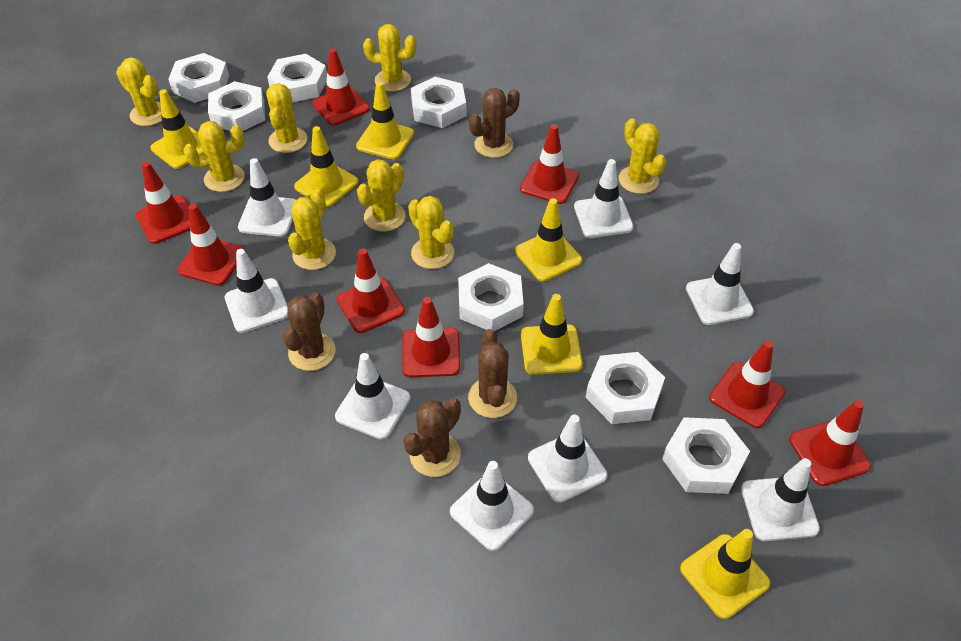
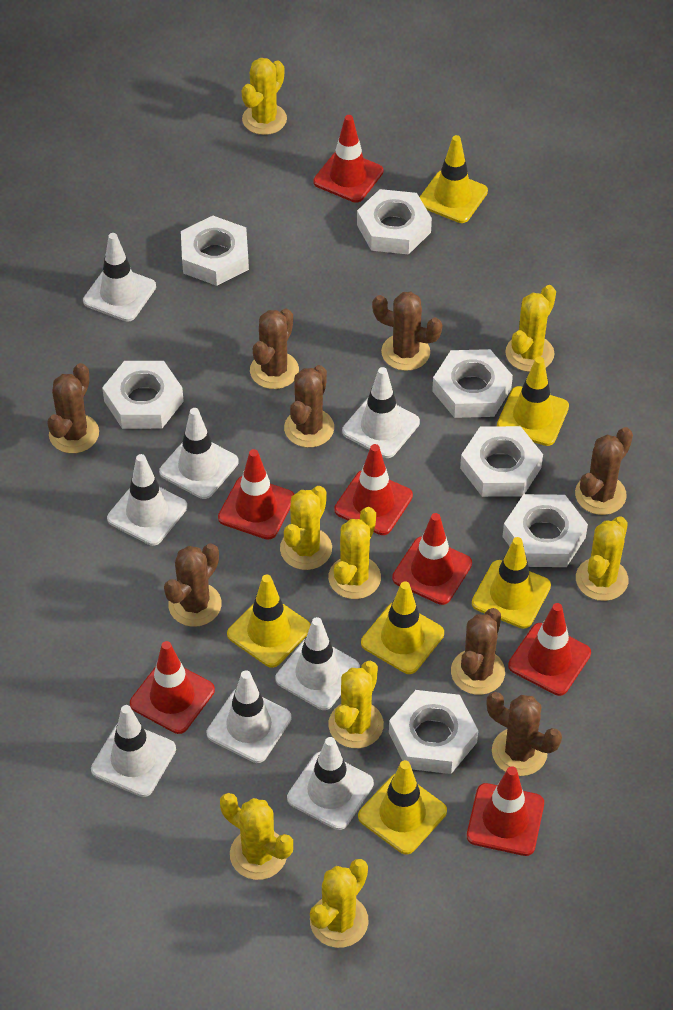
brown cactus: 4 -> 8
red traffic cone: 8 -> 7

